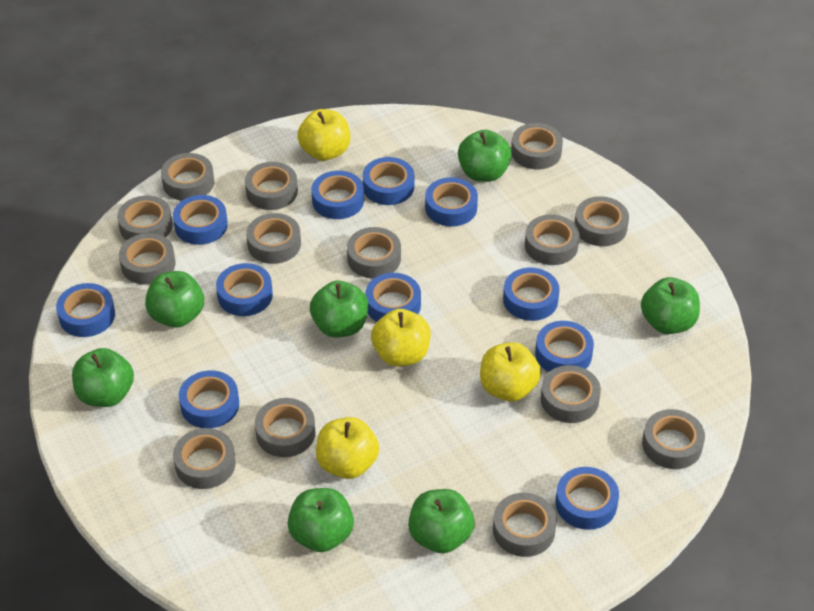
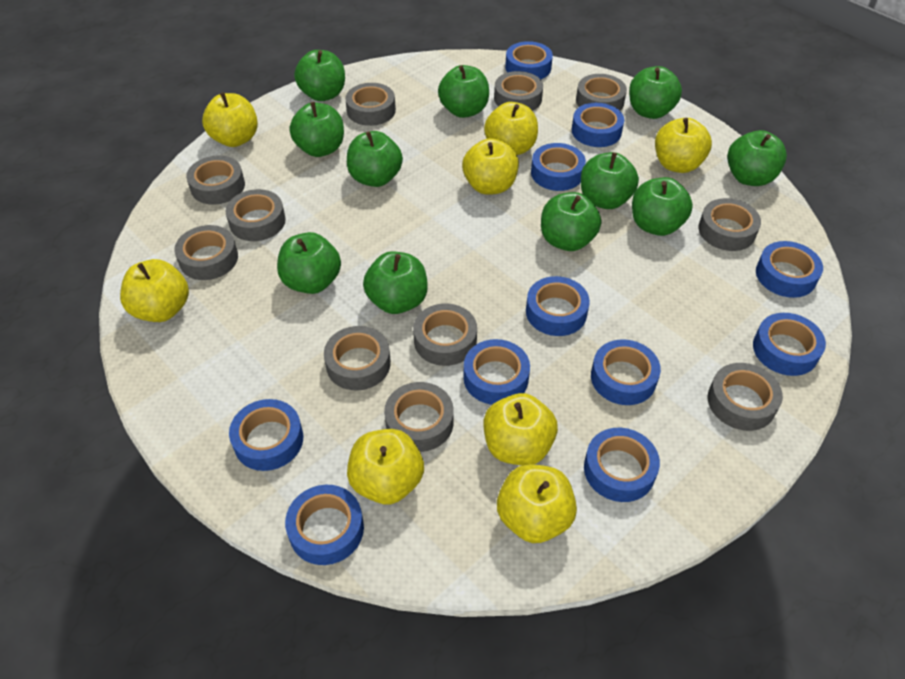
green apple: 7 -> 11
grey tape: 14 -> 11
yellow apple: 4 -> 8

